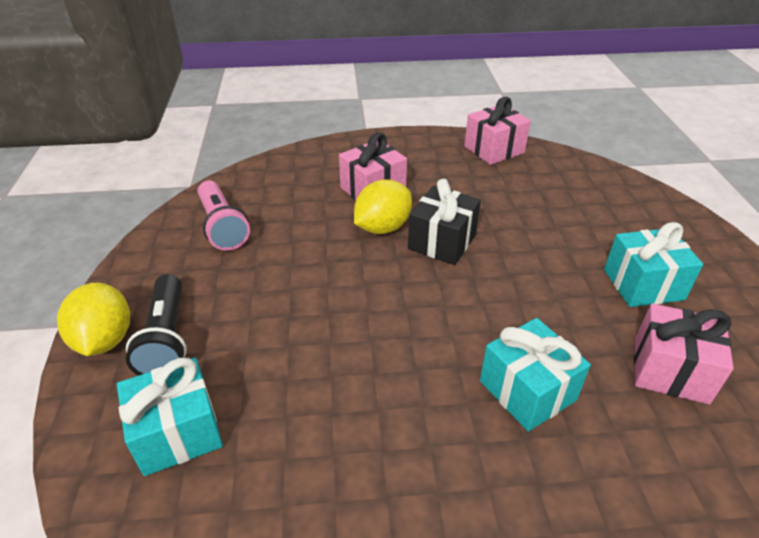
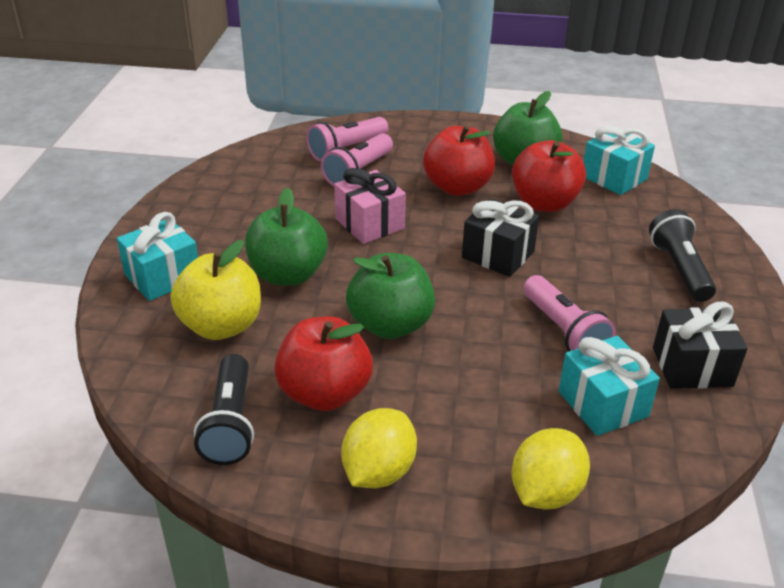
black flashlight: 1 -> 2
black gift: 1 -> 2
green apple: 0 -> 3
pink flashlight: 1 -> 3
pink gift: 3 -> 1
red apple: 0 -> 3
yellow apple: 0 -> 1

